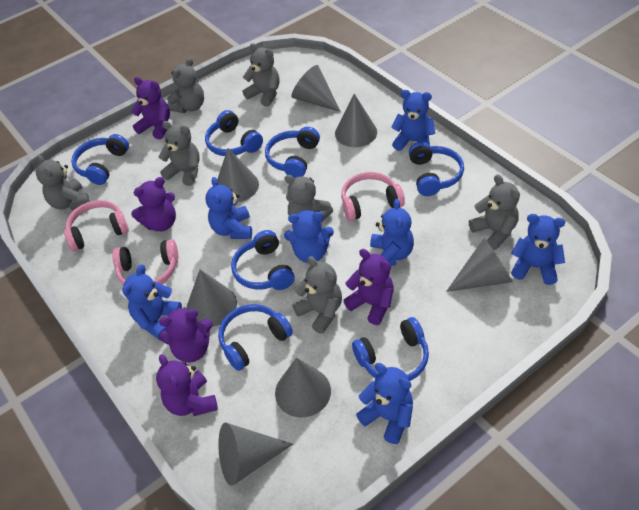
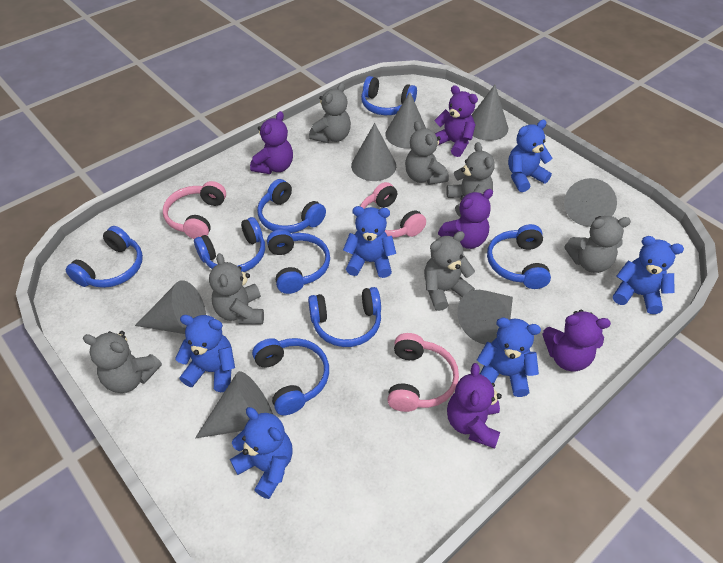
blue headphones: 7 -> 8
blue teddy bear: 7 -> 6

